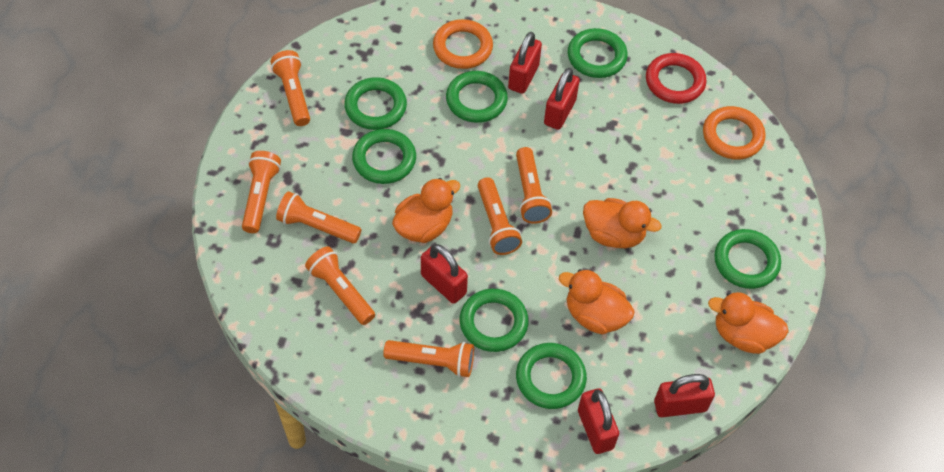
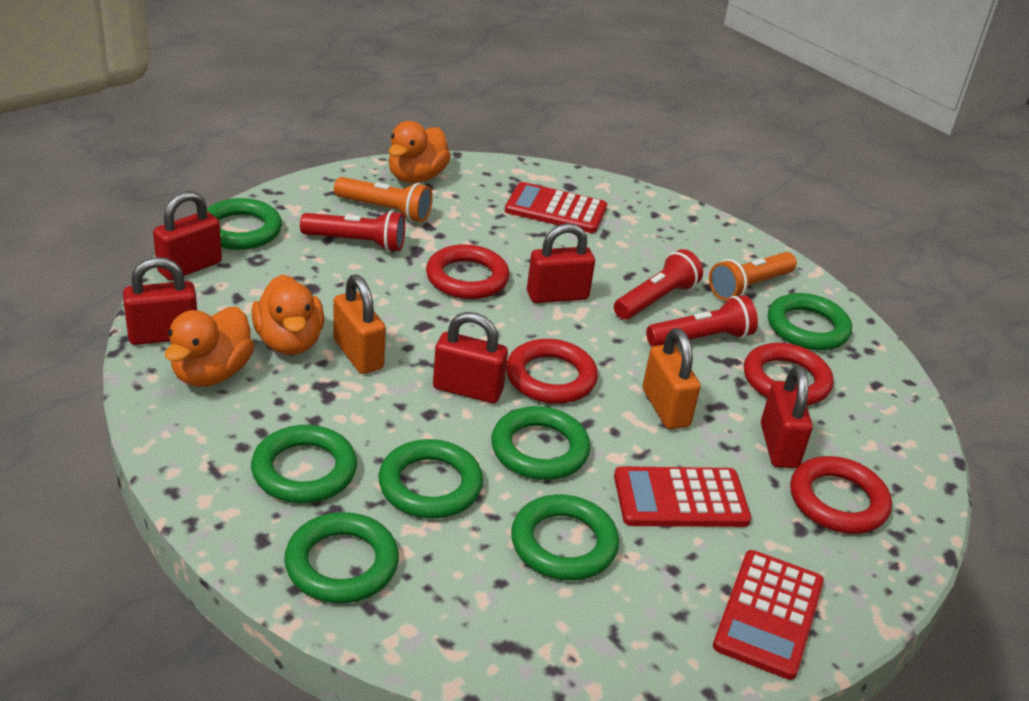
orange duck: 4 -> 3
orange flashlight: 7 -> 2
orange padlock: 0 -> 2
orange ring: 2 -> 0
red calculator: 0 -> 3
red flashlight: 0 -> 3
red ring: 1 -> 4

